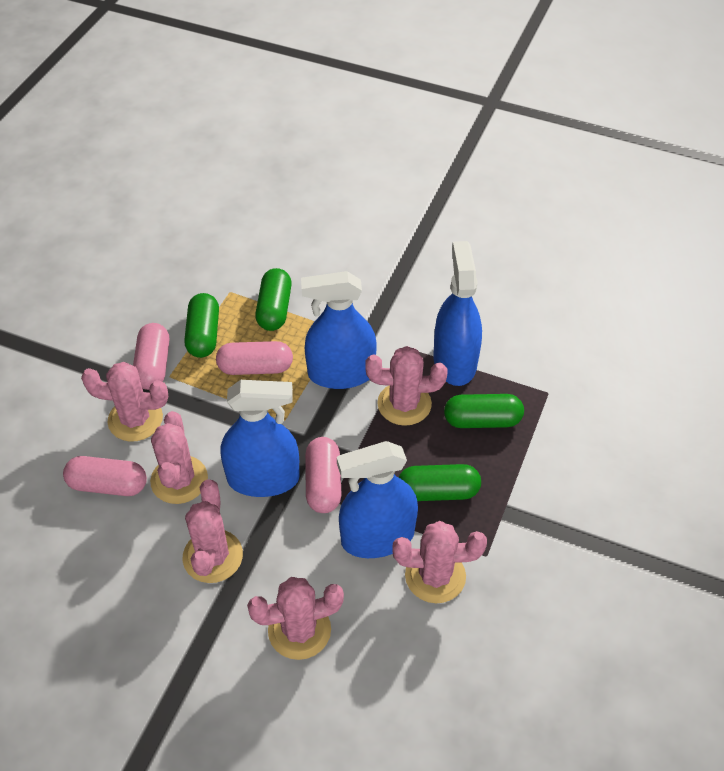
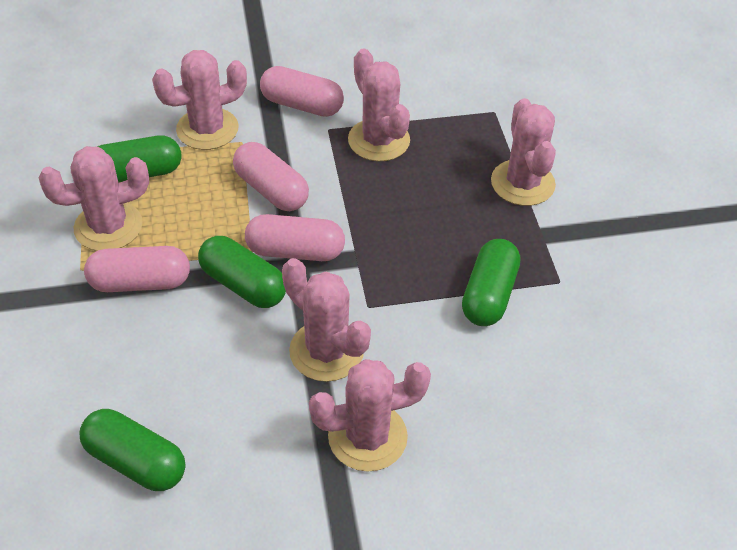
blue spray bottle: 4 -> 0

